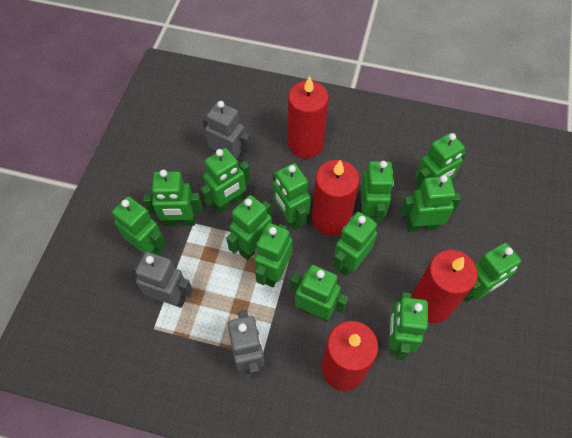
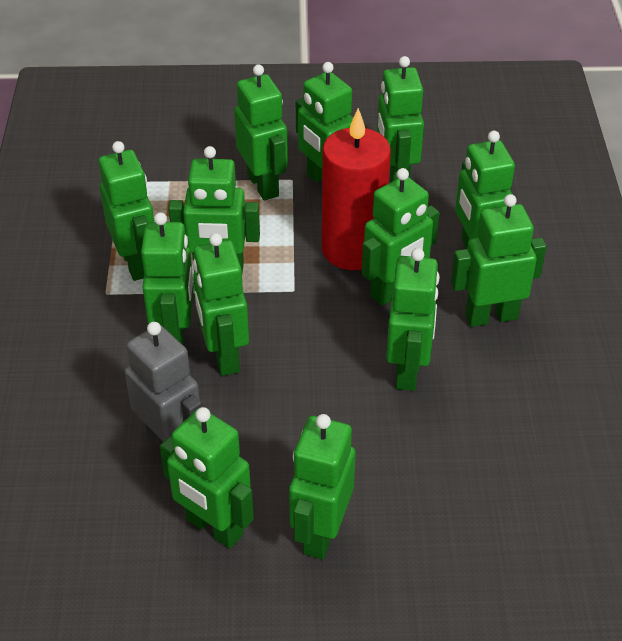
grey robot: 3 -> 1
red candle: 4 -> 1

